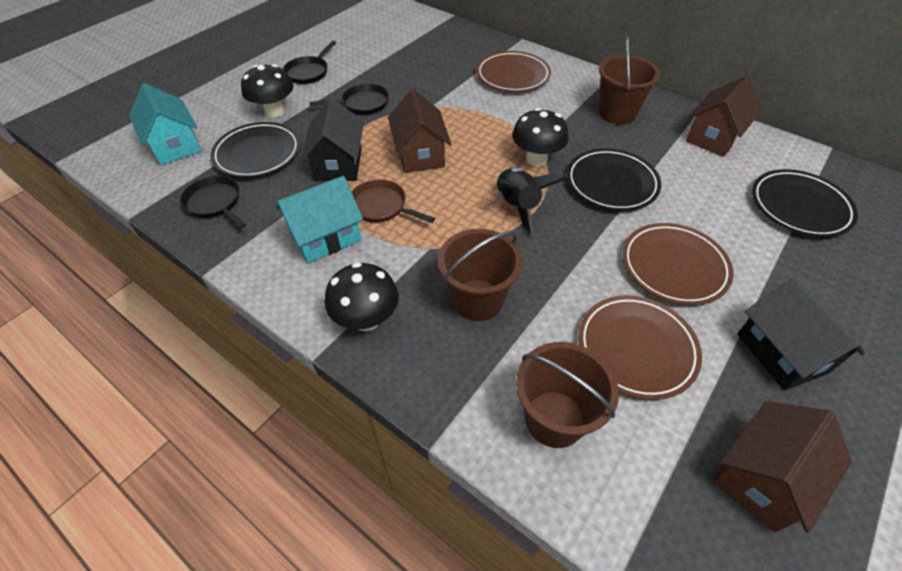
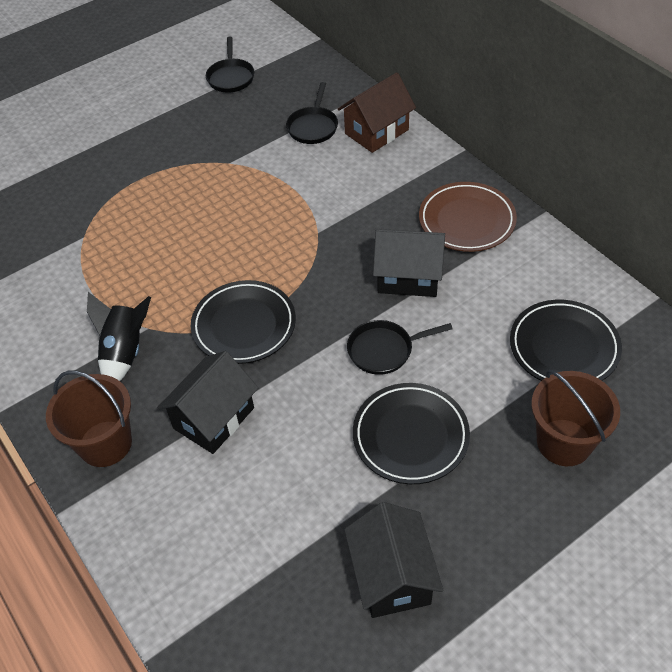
black house: 2 -> 3
black mushroom: 3 -> 0
brown bucket: 3 -> 2
brown house: 3 -> 1
brown pan: 1 -> 0
brown plate: 3 -> 1
turquoise house: 2 -> 0

